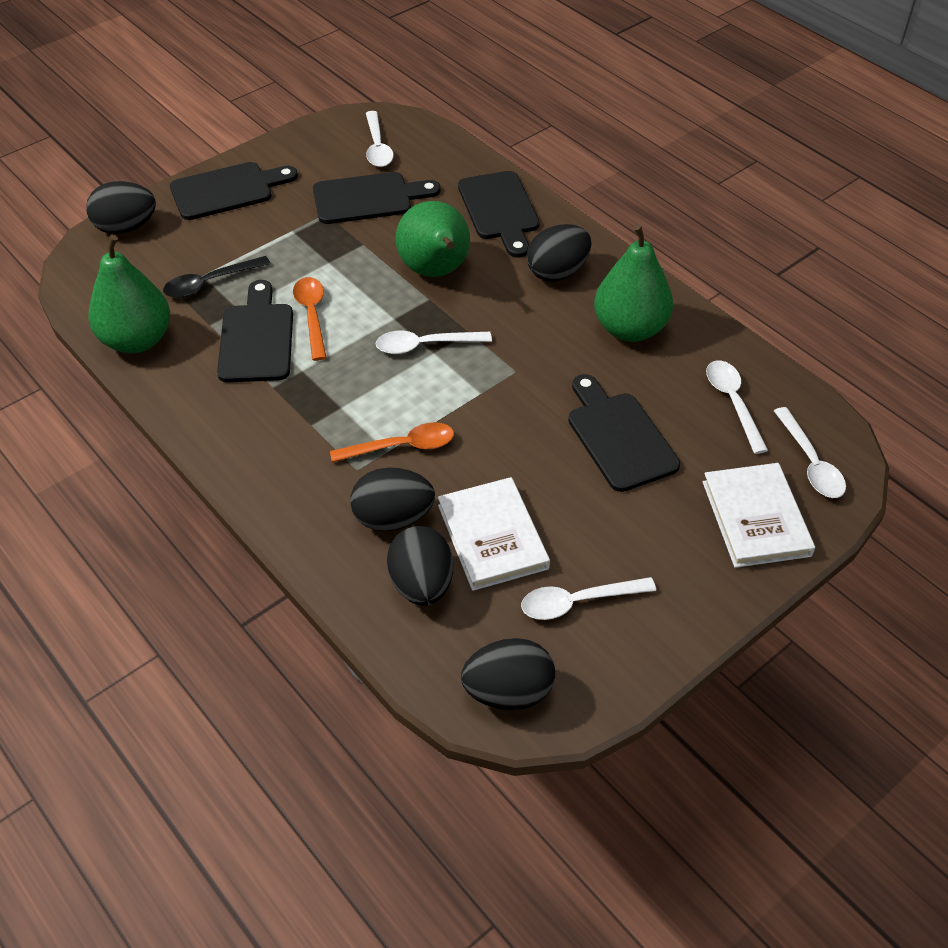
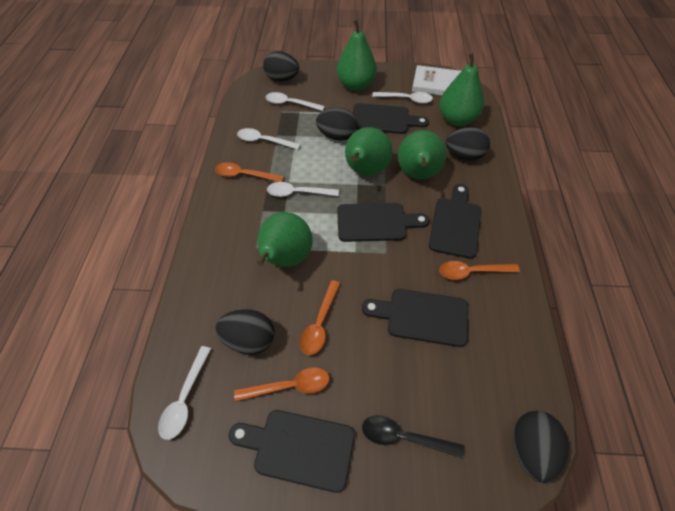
green pear: 3 -> 5
orange spoon: 2 -> 4
white book: 2 -> 1

